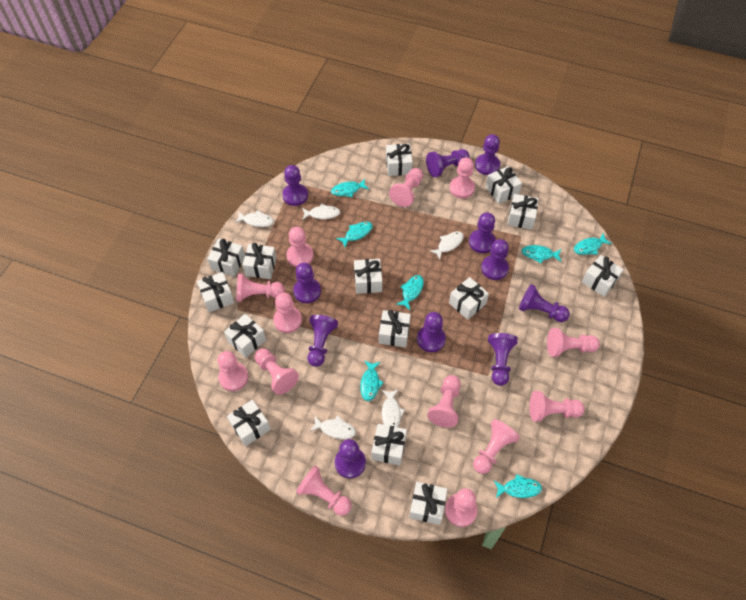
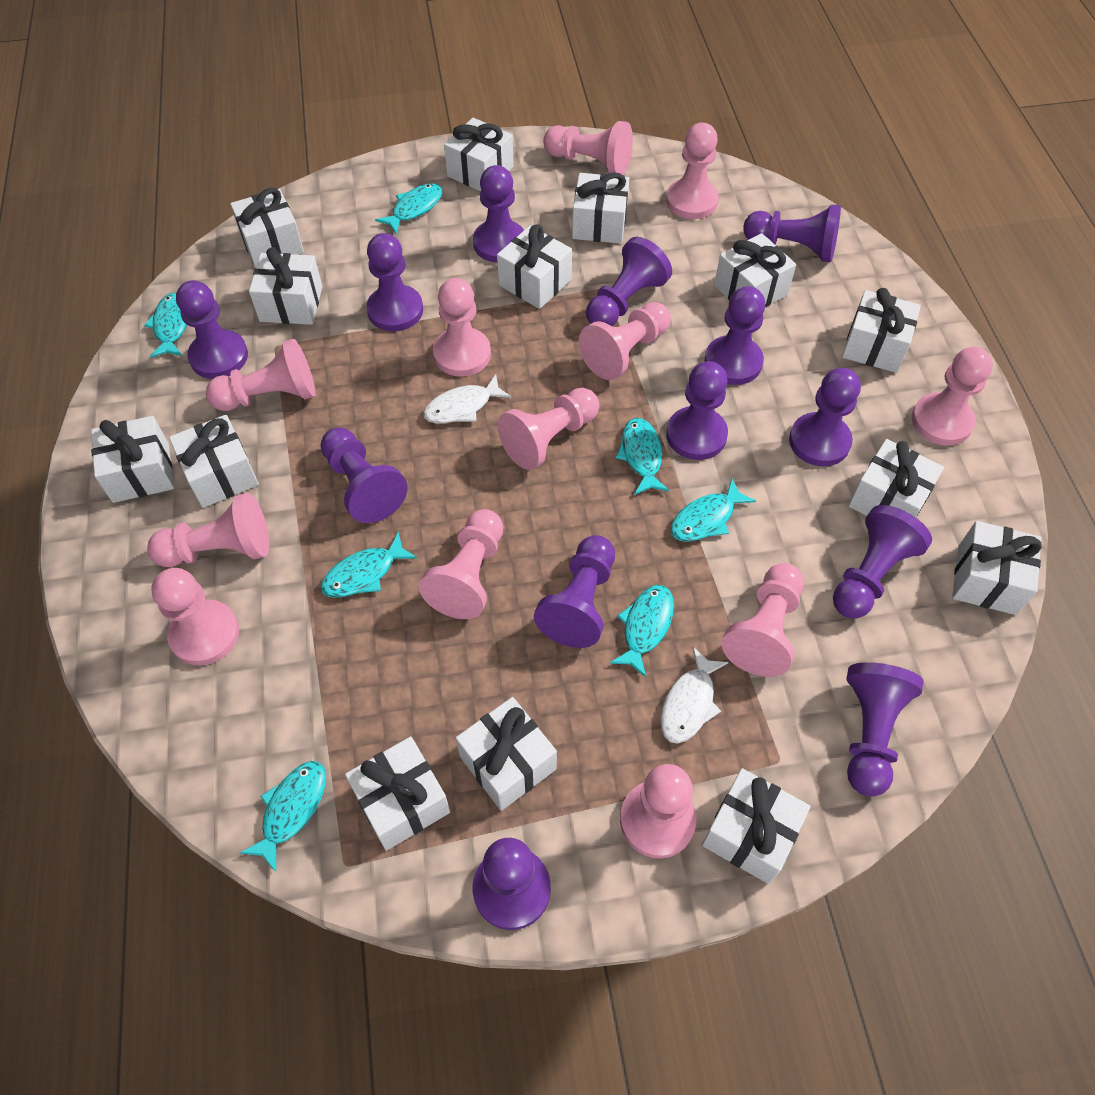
pink pawn: 13 -> 12
purple pawn: 11 -> 13
white fish: 5 -> 2

